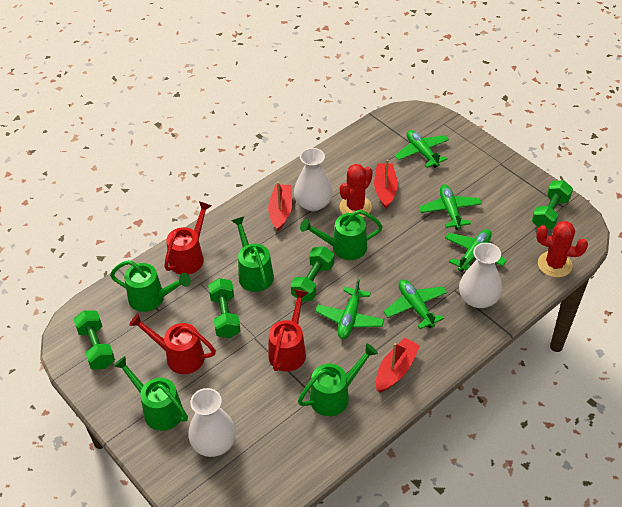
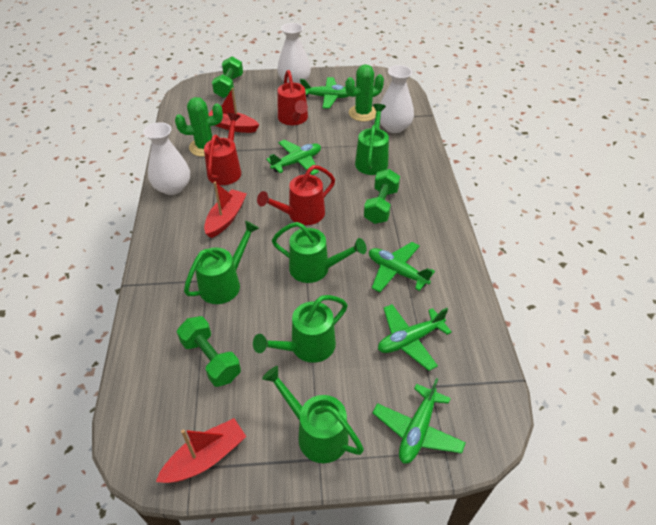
green cactus: 0 -> 2
green dumbbell: 4 -> 3
red cactus: 2 -> 0

